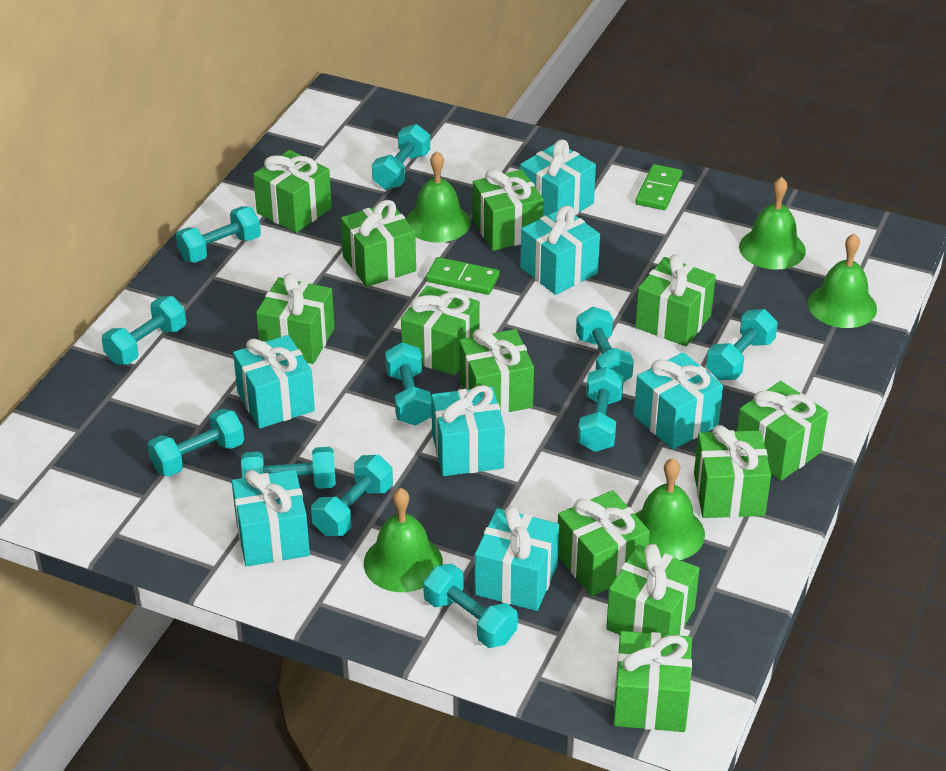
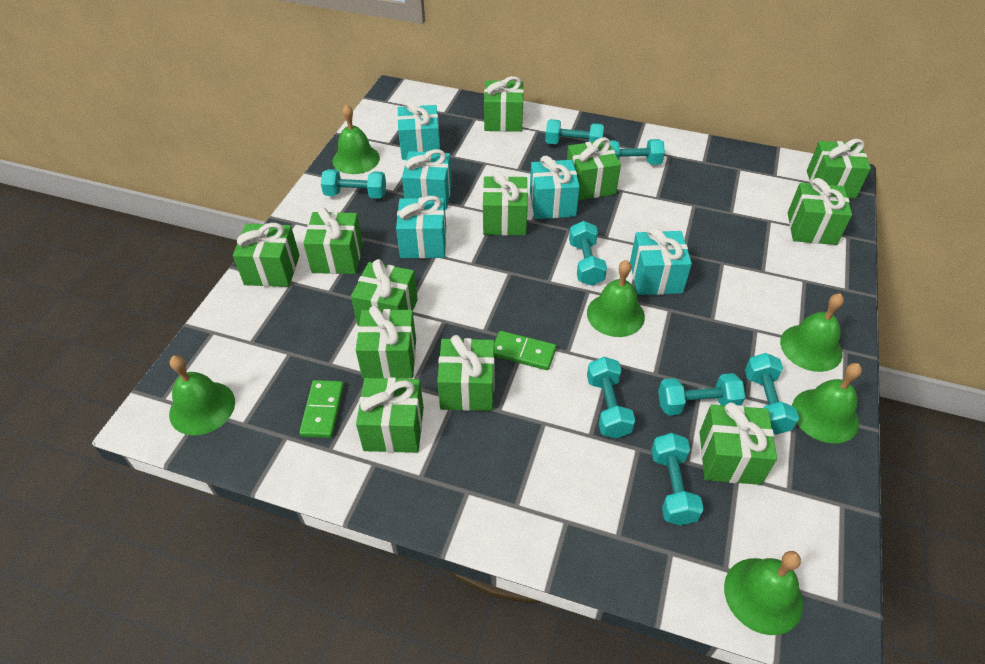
green bell: 5 -> 6
turquoise dumbbell: 11 -> 8
turquoise gift: 7 -> 5

